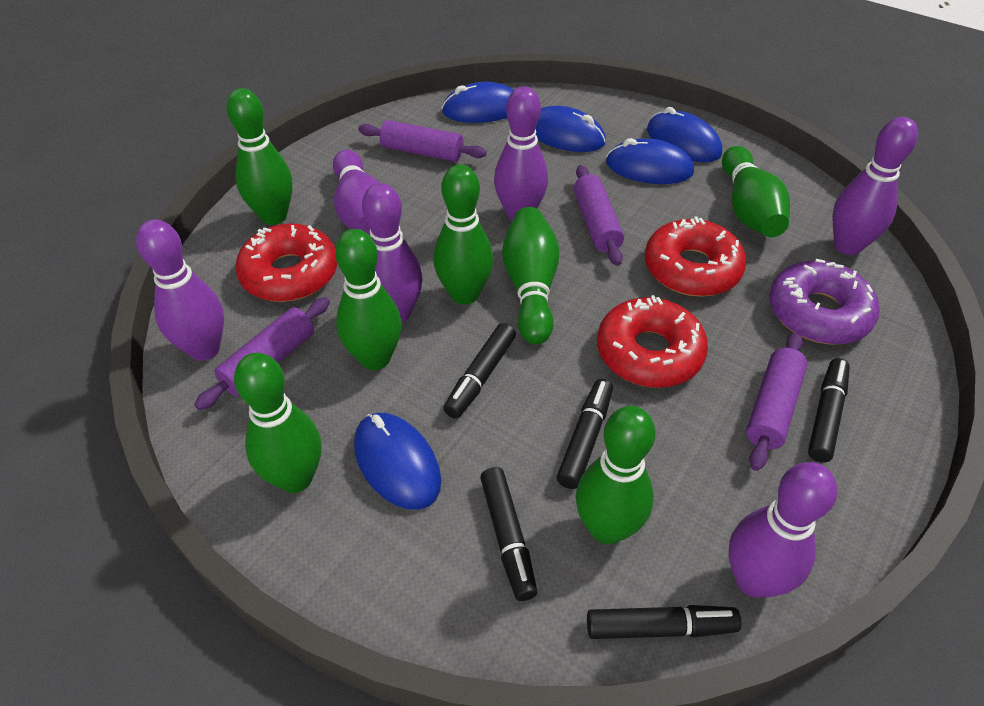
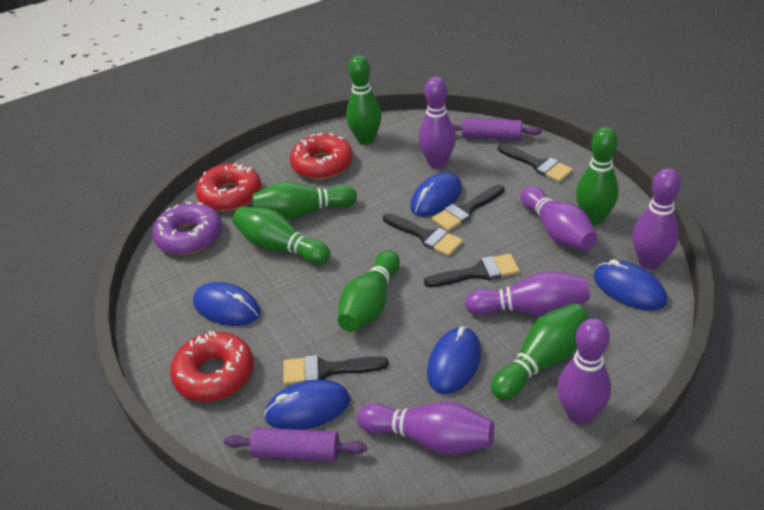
black brush: 0 -> 5
black marker: 5 -> 0
green bowling pin: 7 -> 6
purple rolling pin: 4 -> 2

